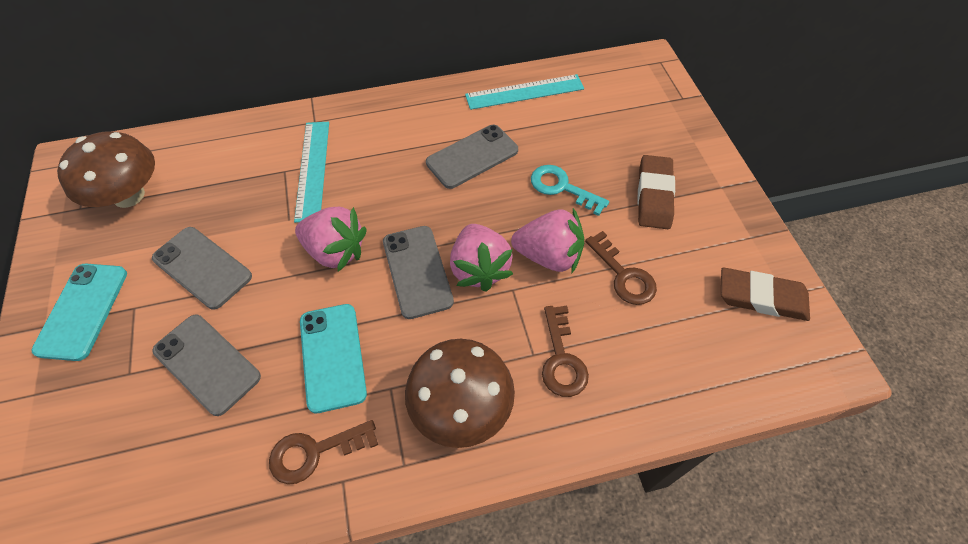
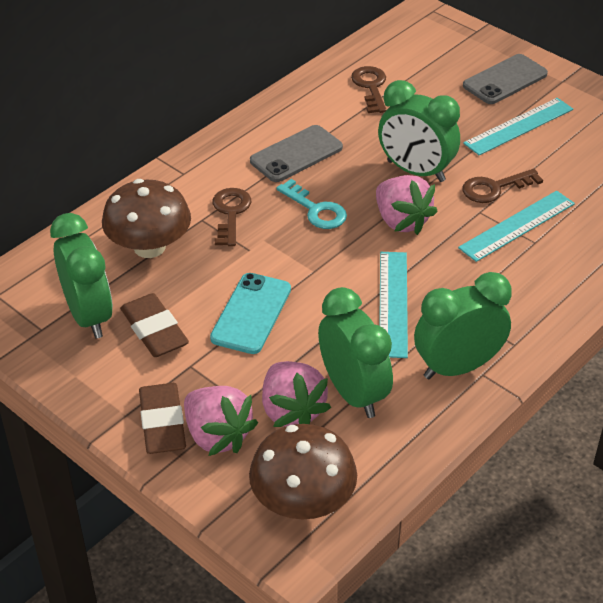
green clock: 0 -> 4
grey phone: 4 -> 2
turquoise phone: 2 -> 1
turquoise ruler: 2 -> 3

